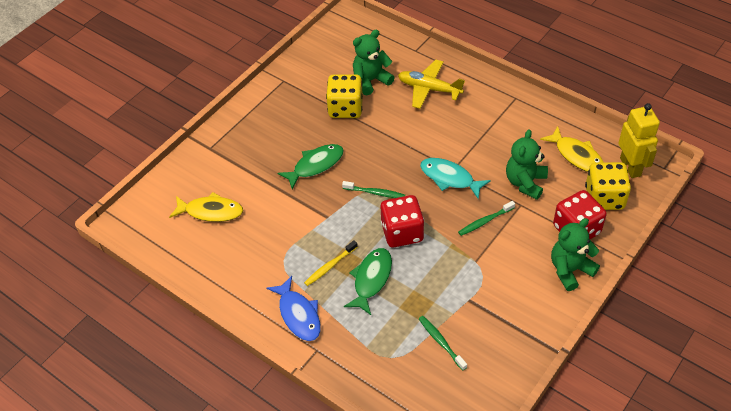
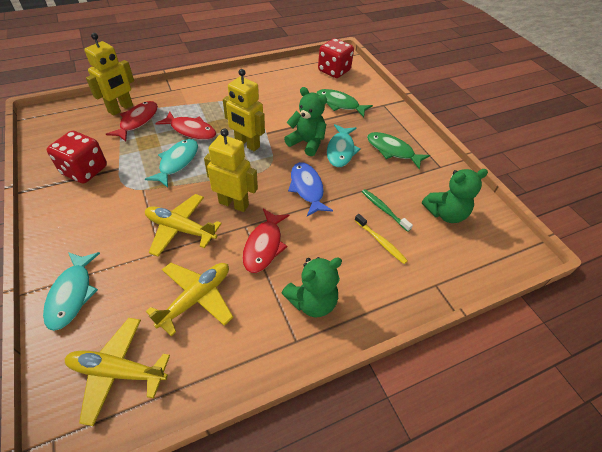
green toothbrush: 3 -> 1
red fish: 0 -> 3
turquoise fish: 1 -> 3
yellow dice: 2 -> 0
yellow fish: 2 -> 0
yellow plane: 1 -> 3
yellow robot: 1 -> 3

